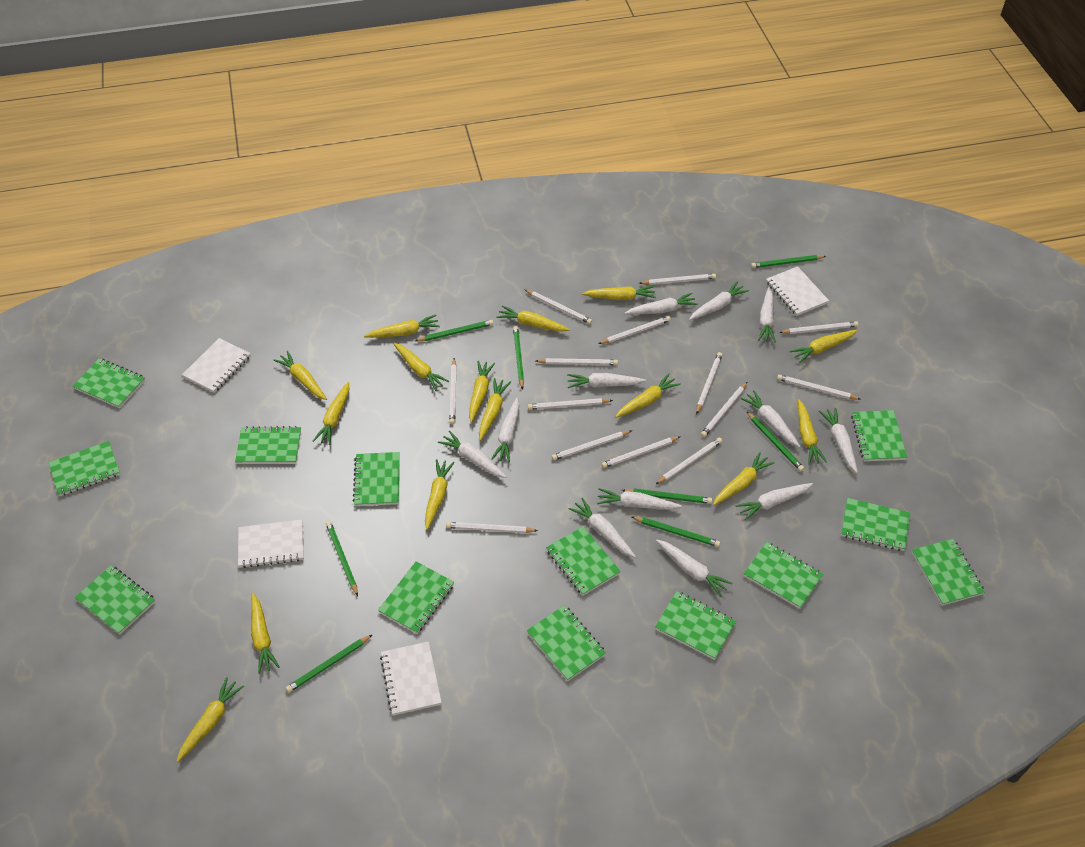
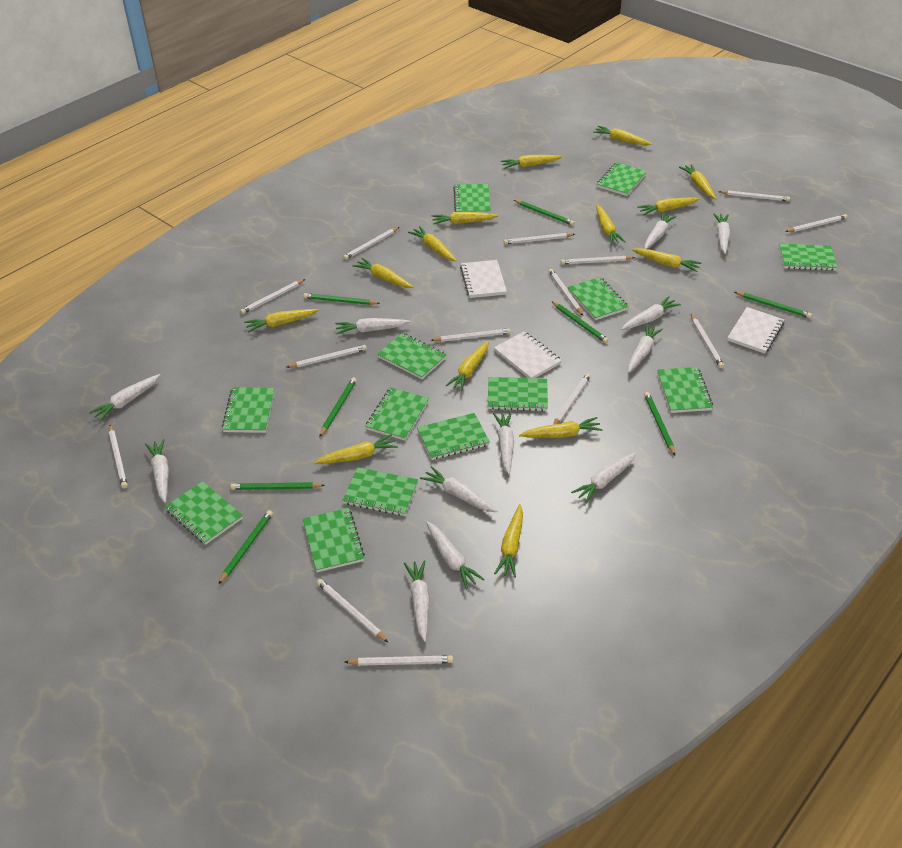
white notebook: 4 -> 3
yellow carrot: 15 -> 14

